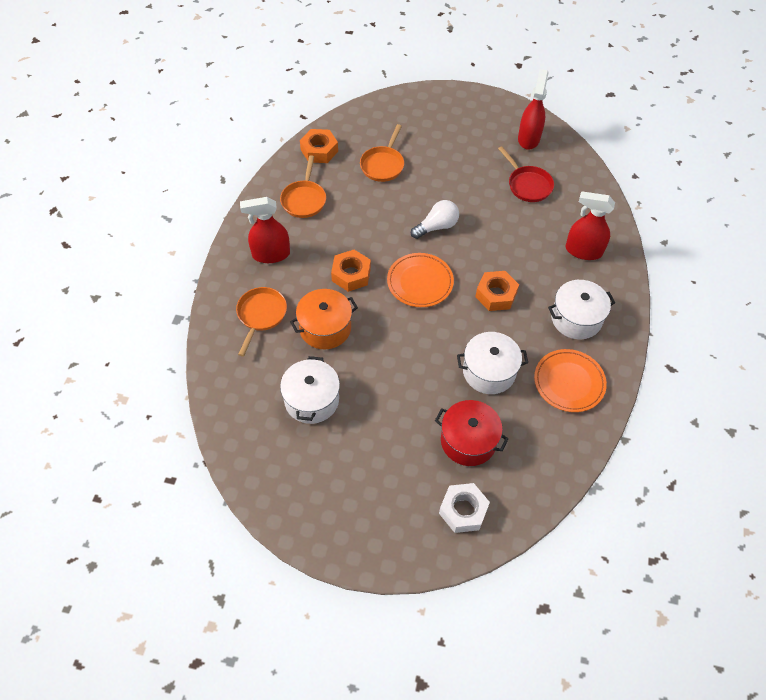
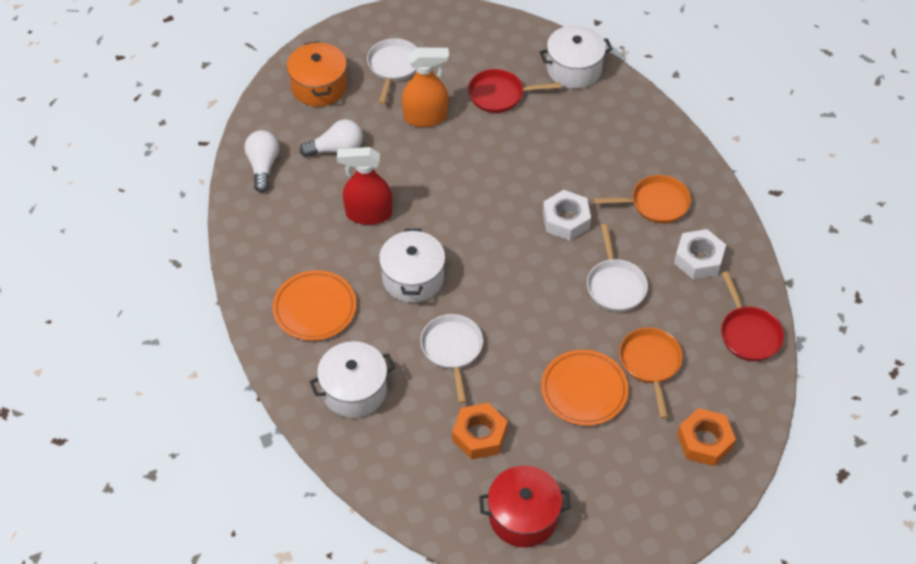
orange nut: 3 -> 2
orange pan: 3 -> 2
orange spray bottle: 0 -> 1
red pan: 1 -> 2
red spray bottle: 3 -> 1
white light bulb: 1 -> 2
white nut: 1 -> 2
white pan: 0 -> 3

